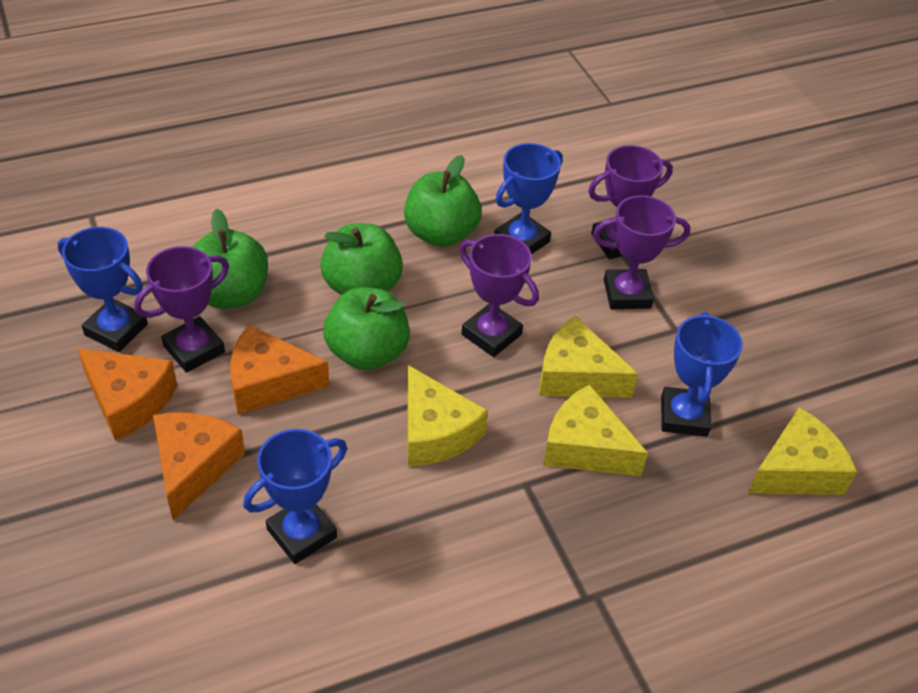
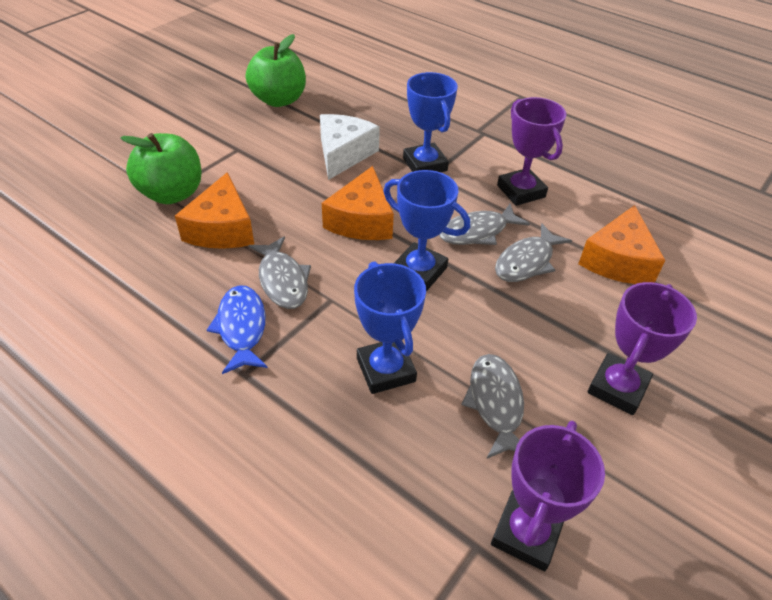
blue fish: 0 -> 1
blue trophy: 4 -> 3
green apple: 4 -> 2
grey fish: 0 -> 4
purple trophy: 4 -> 3
white cheese: 0 -> 1
yellow cheese: 4 -> 0

